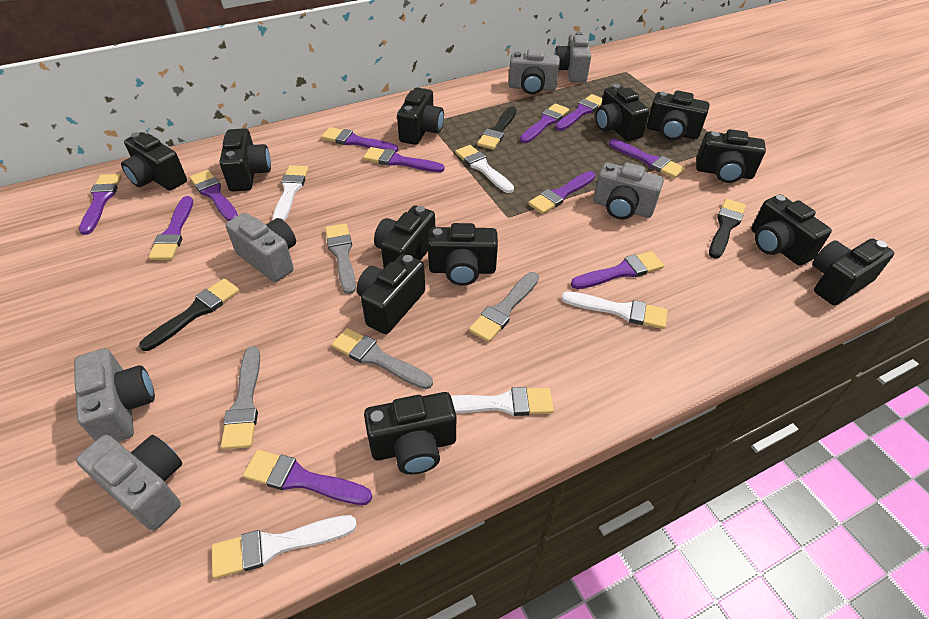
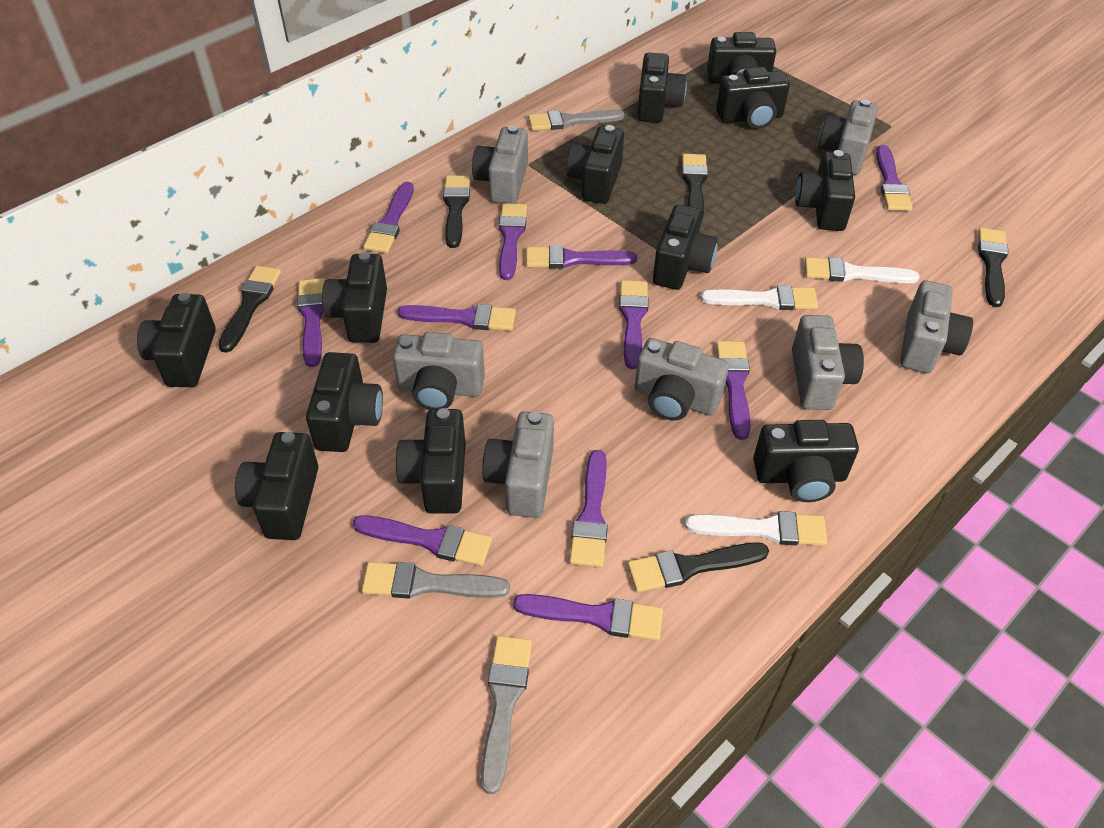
black brush: 3 -> 5
grey brush: 4 -> 3
grey camera: 6 -> 7
white brush: 5 -> 3

